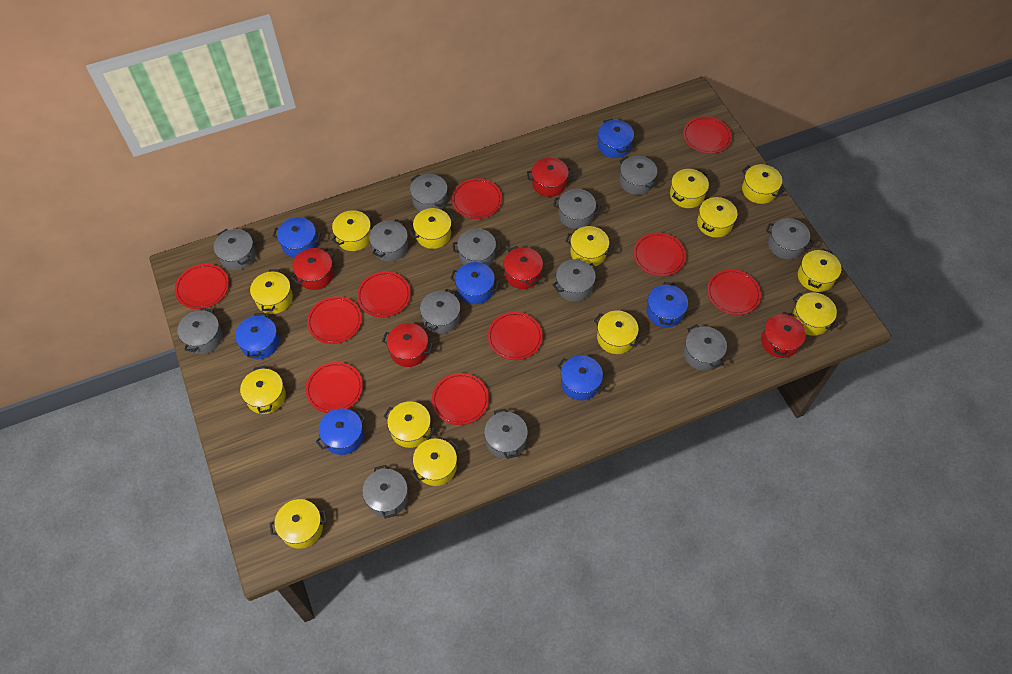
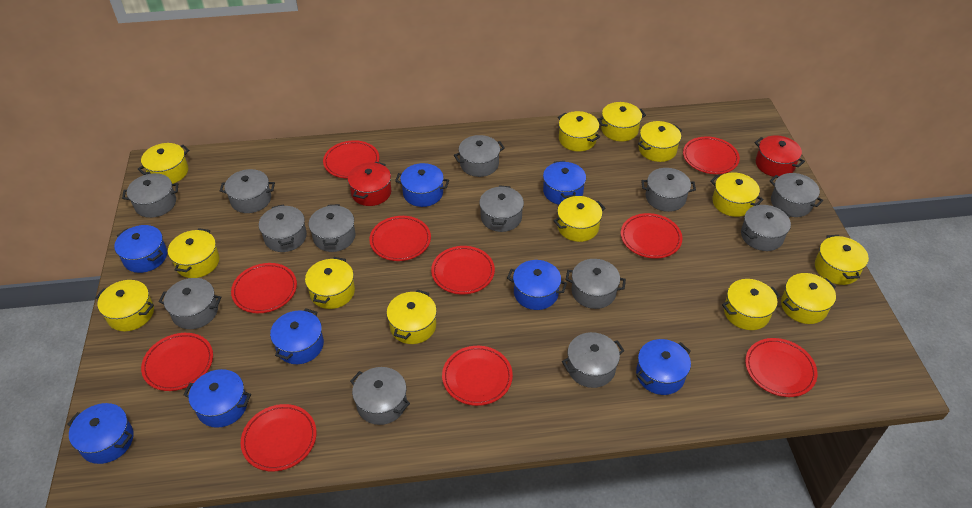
blue pot: 7 -> 8
red pot: 5 -> 2
yellow pot: 14 -> 13

